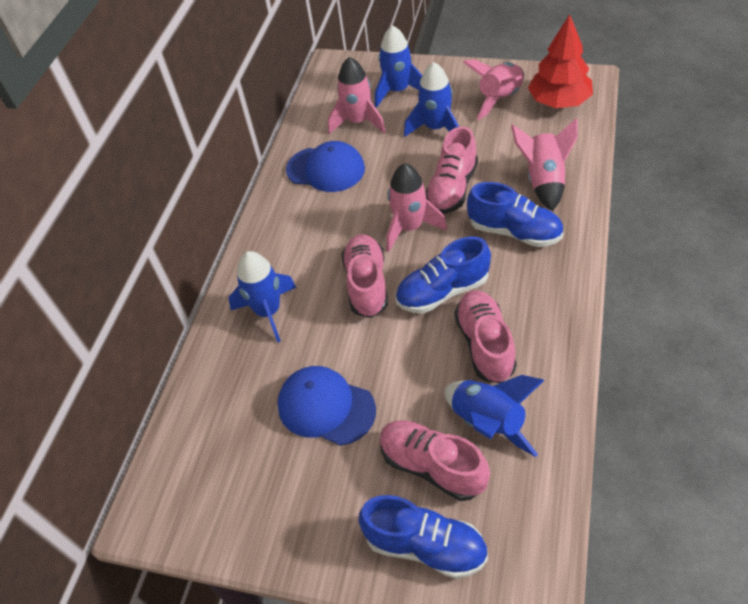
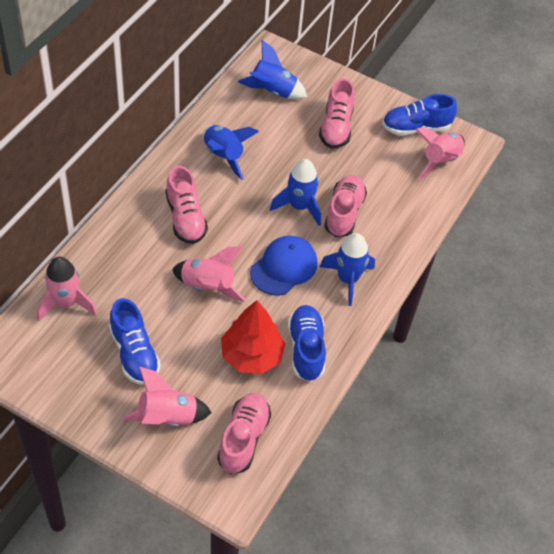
blue cap: 2 -> 1

